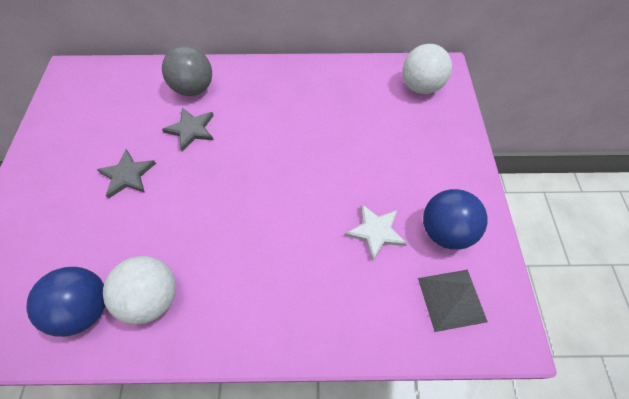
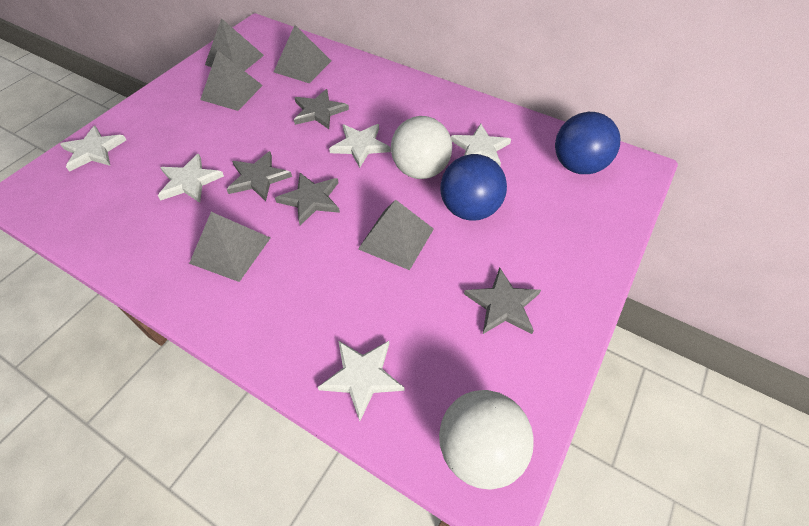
grey ball: 1 -> 0
grey pyramid: 1 -> 5
grey star: 2 -> 4
white star: 1 -> 5

